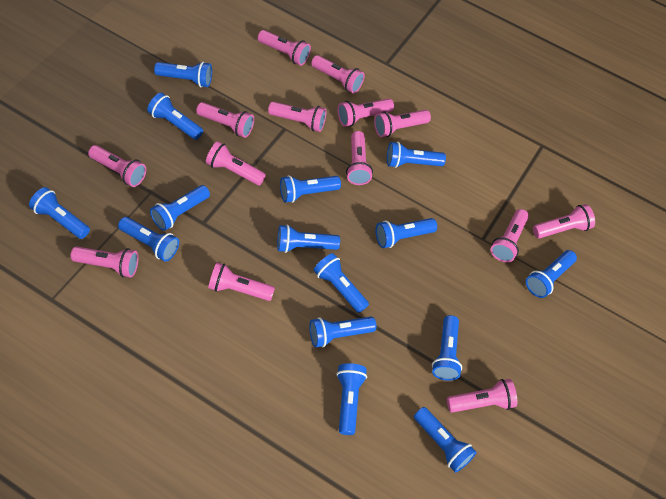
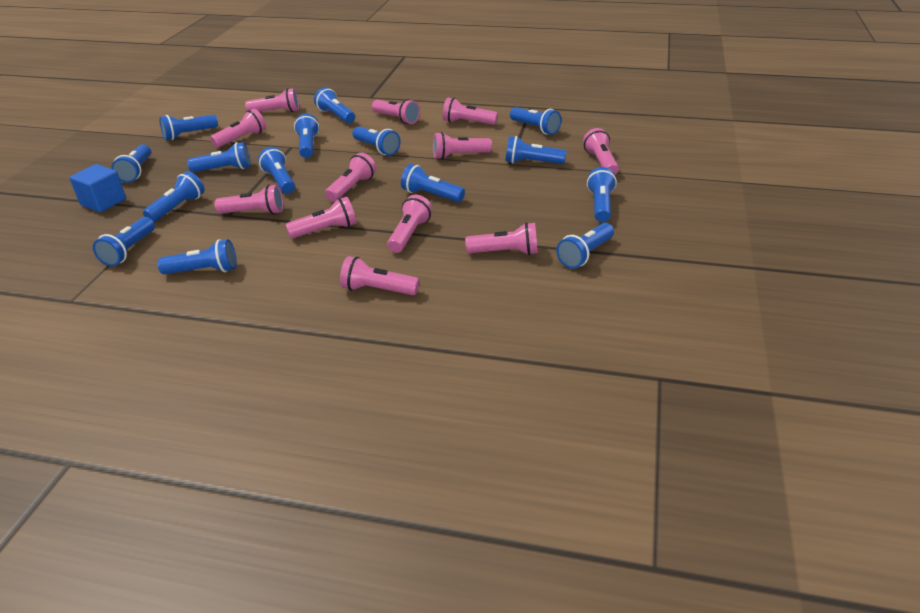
blue cube: 0 -> 1
pink flashlight: 14 -> 12

